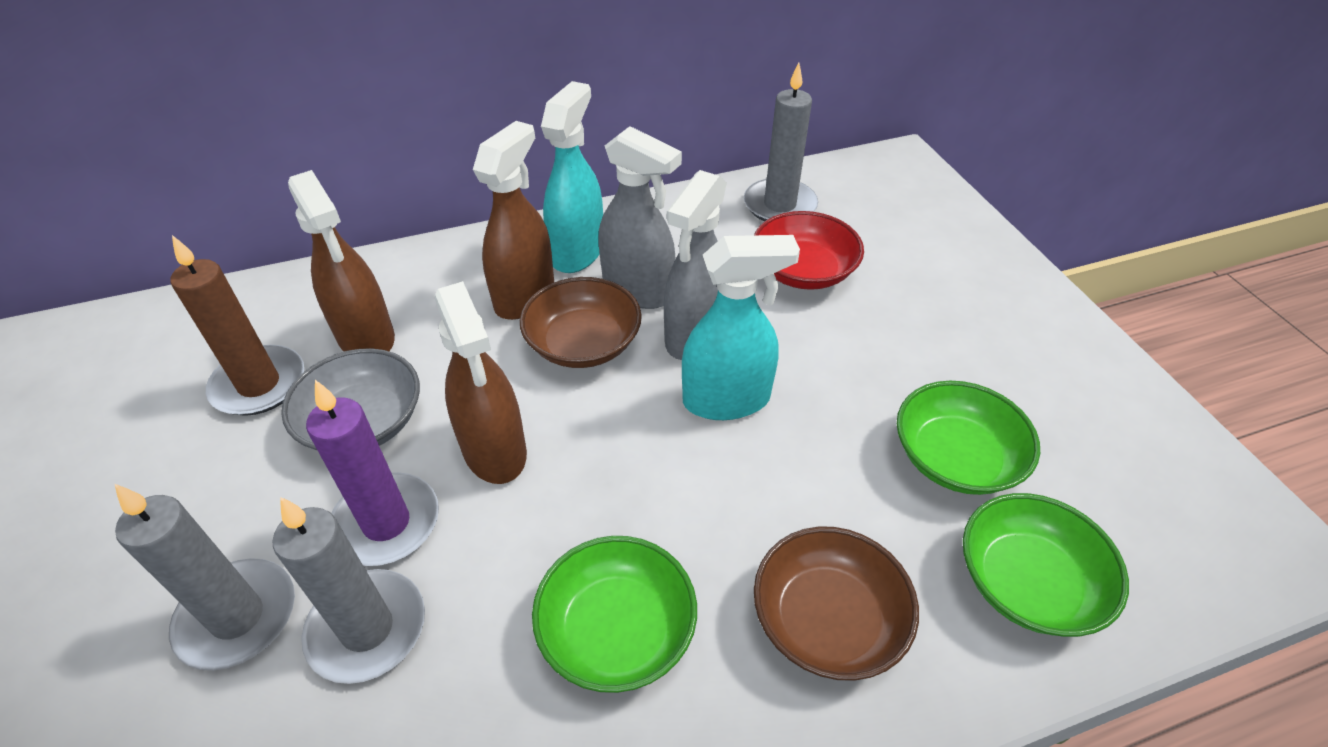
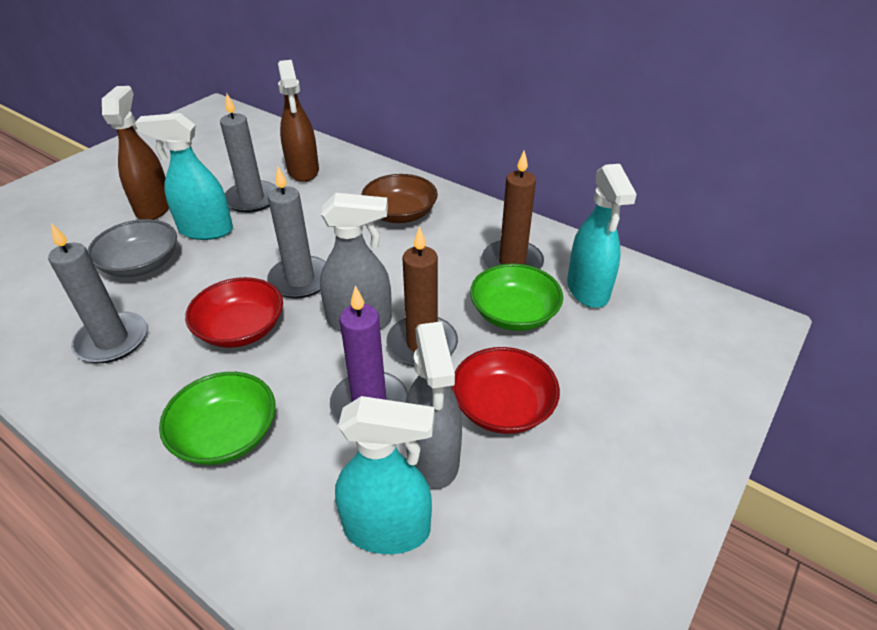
brown bowl: 2 -> 1
brown candle: 1 -> 2
brown spray bottle: 3 -> 2
green bowl: 3 -> 2
red bowl: 1 -> 2
turquoise spray bottle: 2 -> 3

